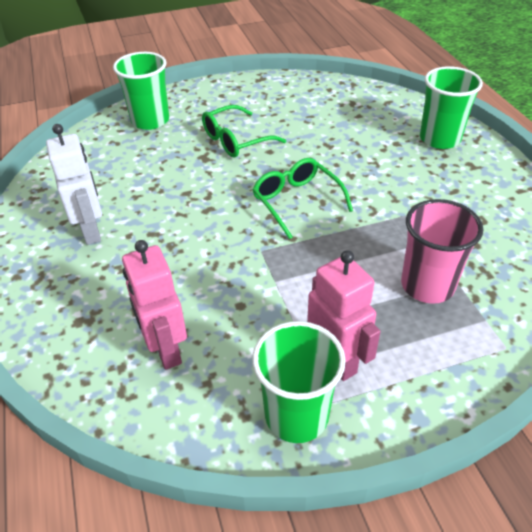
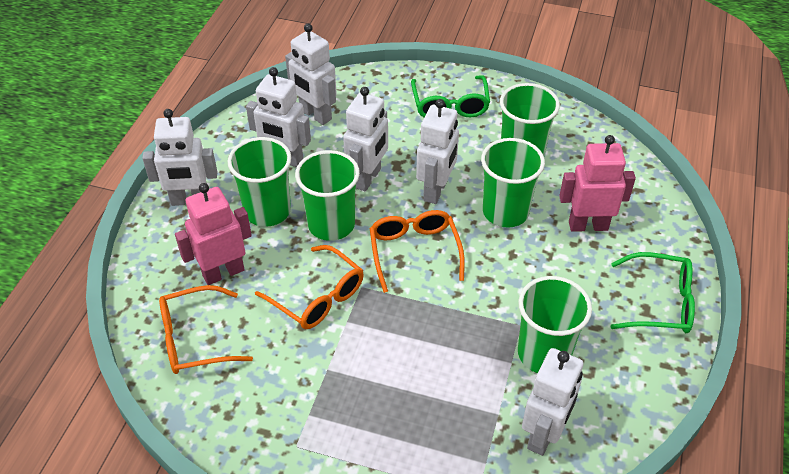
green cup: 3 -> 5
orange glasses: 0 -> 3
pink cup: 1 -> 0
white robot: 1 -> 6

